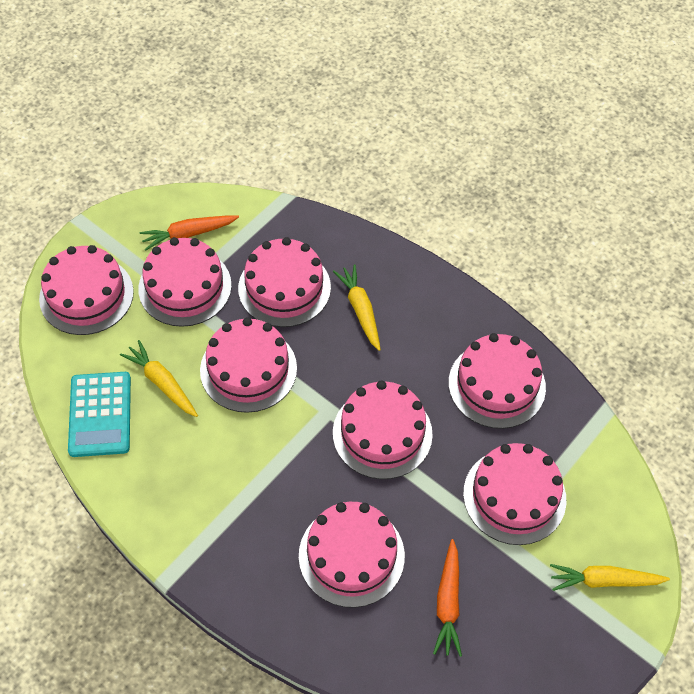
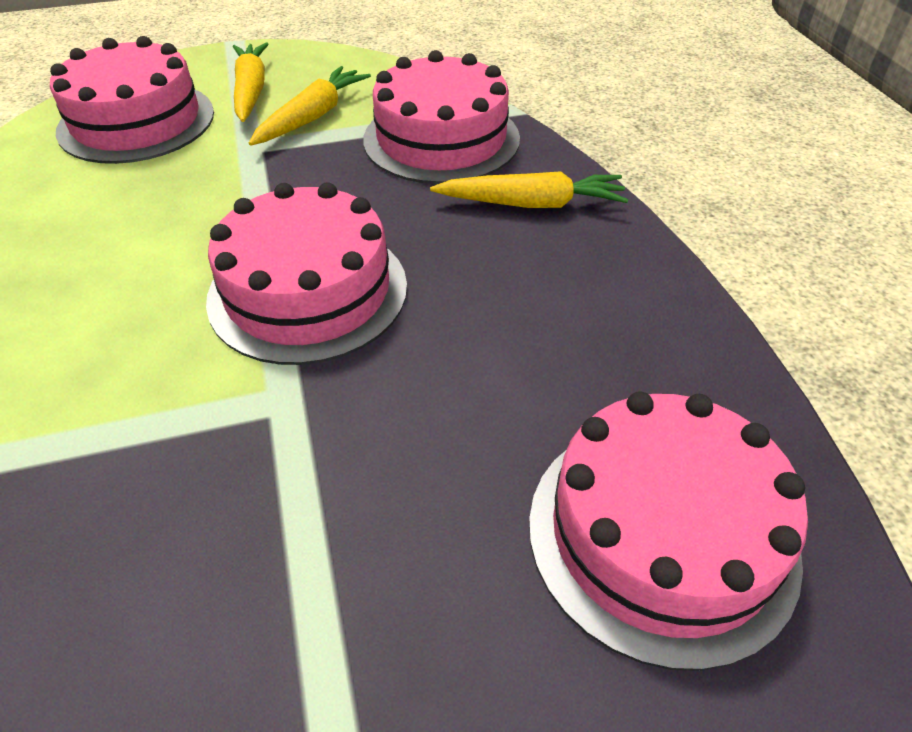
orange carrot: 2 -> 0
pink cake: 8 -> 4
turquoise calculator: 1 -> 0

